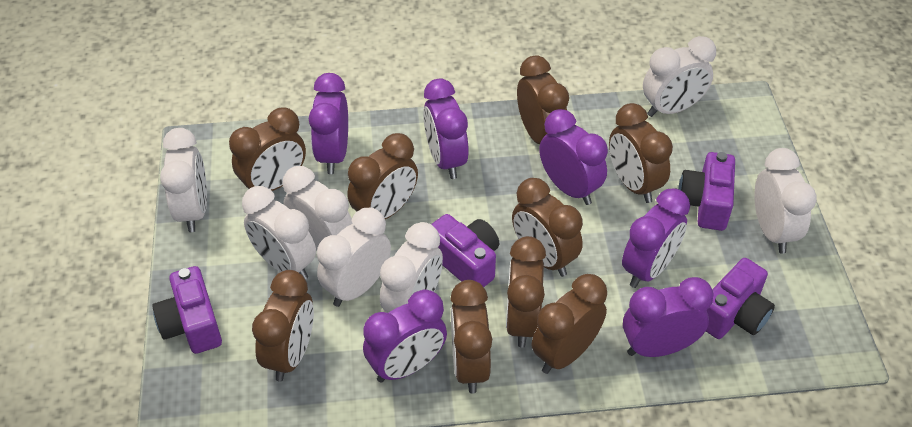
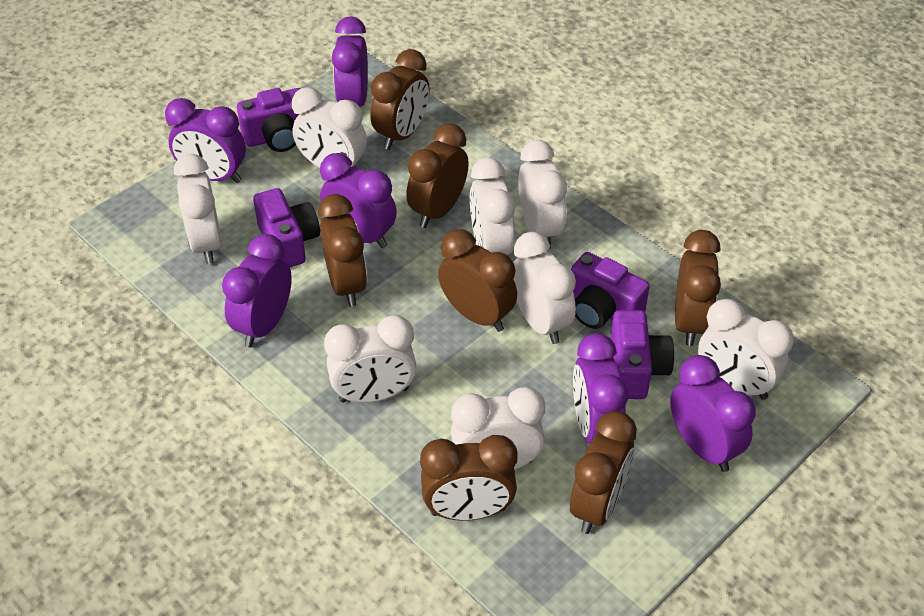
brown clock: 9 -> 7
white clock: 7 -> 8

